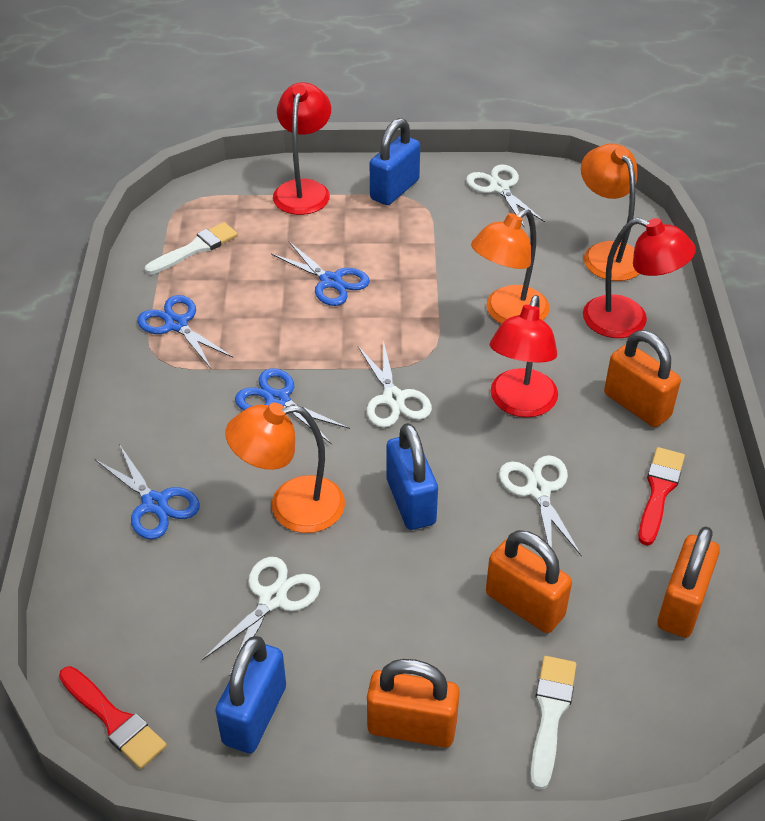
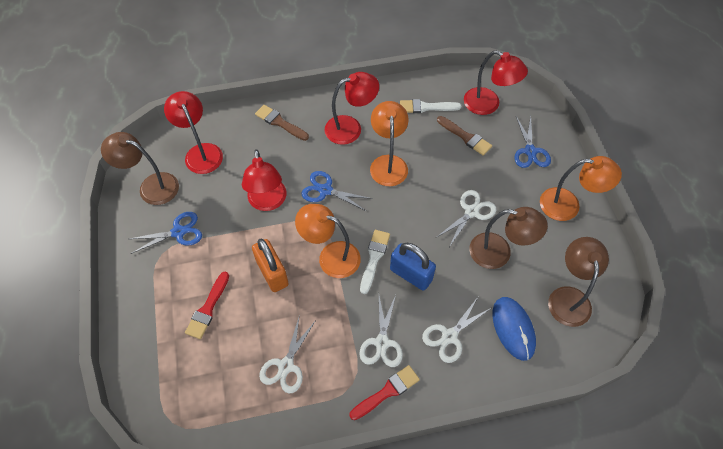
blue mouse: 0 -> 1
blue padlock: 3 -> 1
blue scissors: 4 -> 3
brown brush: 0 -> 2
brown lamp: 0 -> 3
orange padlock: 4 -> 1
red lamp: 3 -> 4

